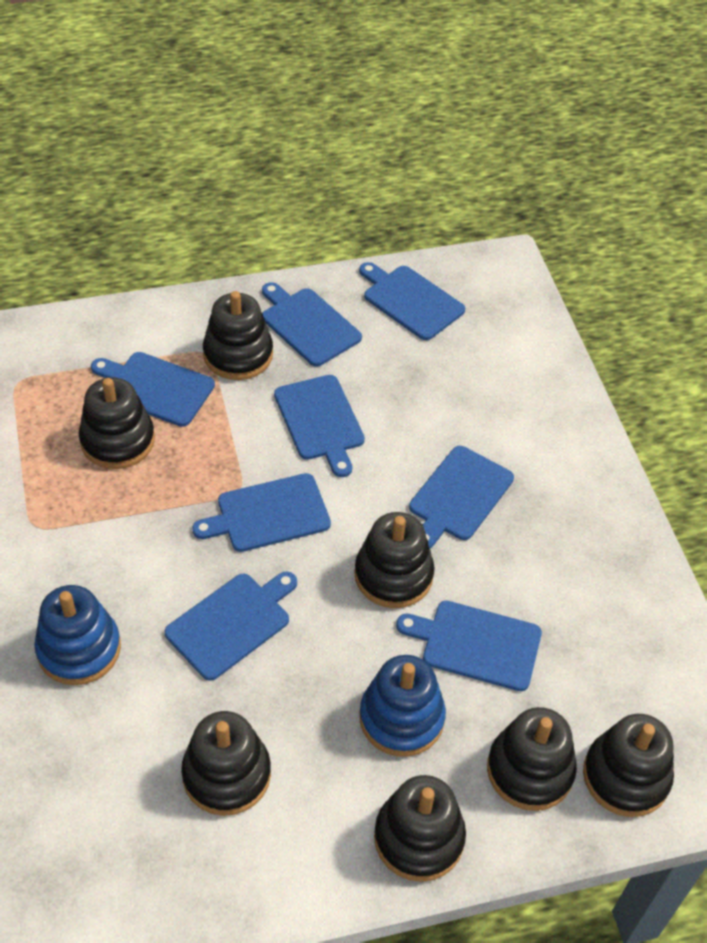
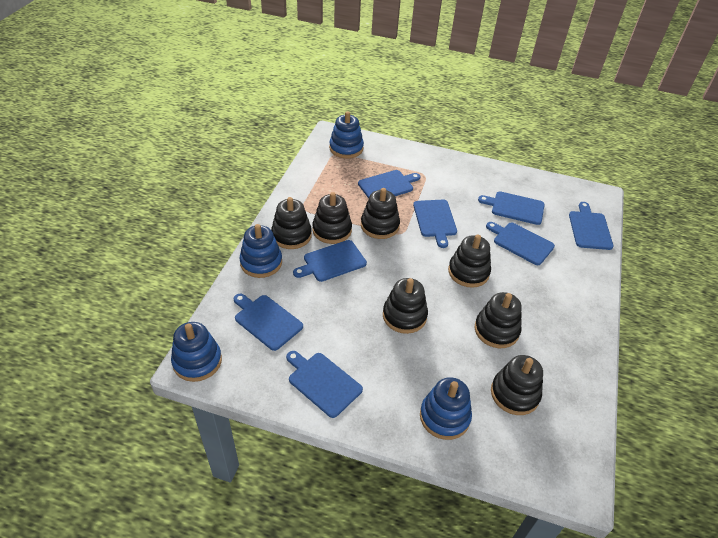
blue stacking toy: 2 -> 4

